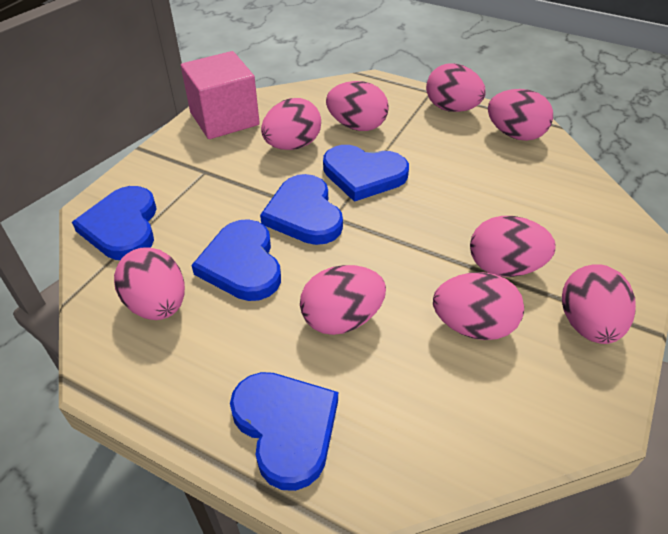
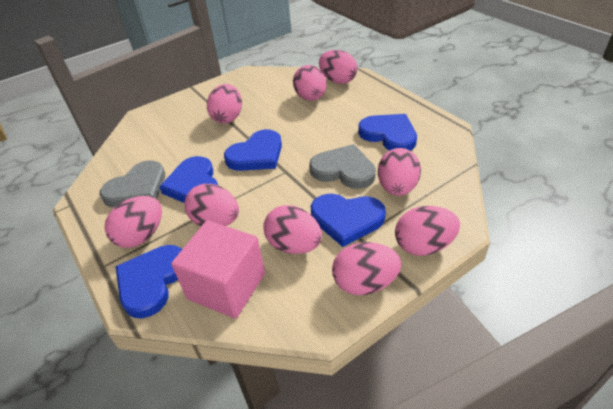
grey heart: 0 -> 2

